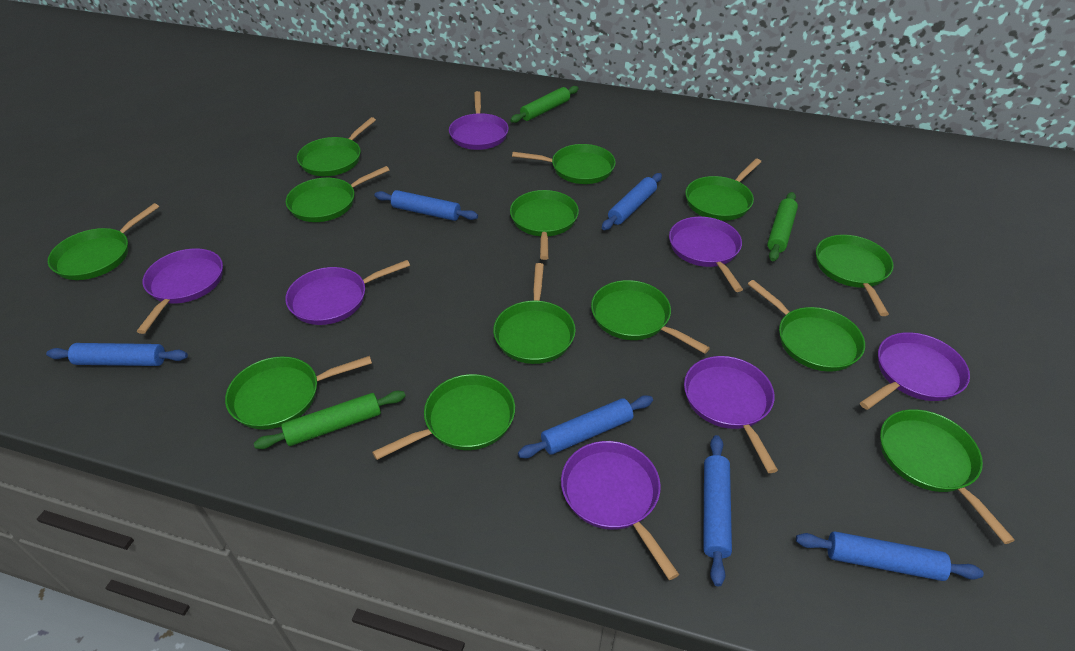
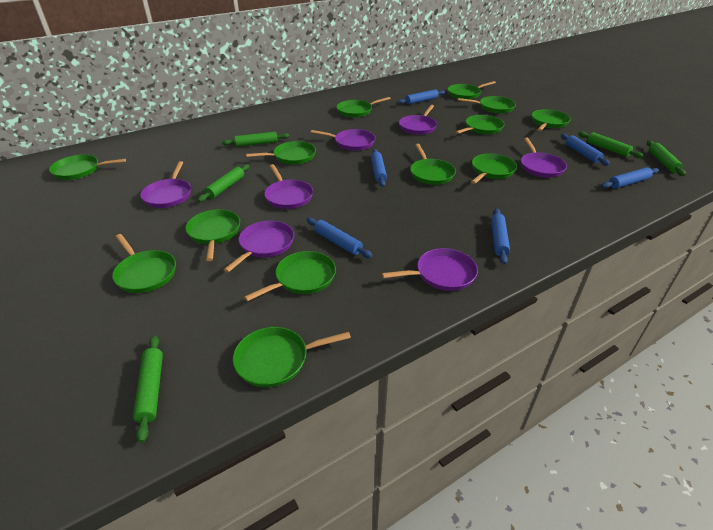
green rolling pin: 3 -> 5

